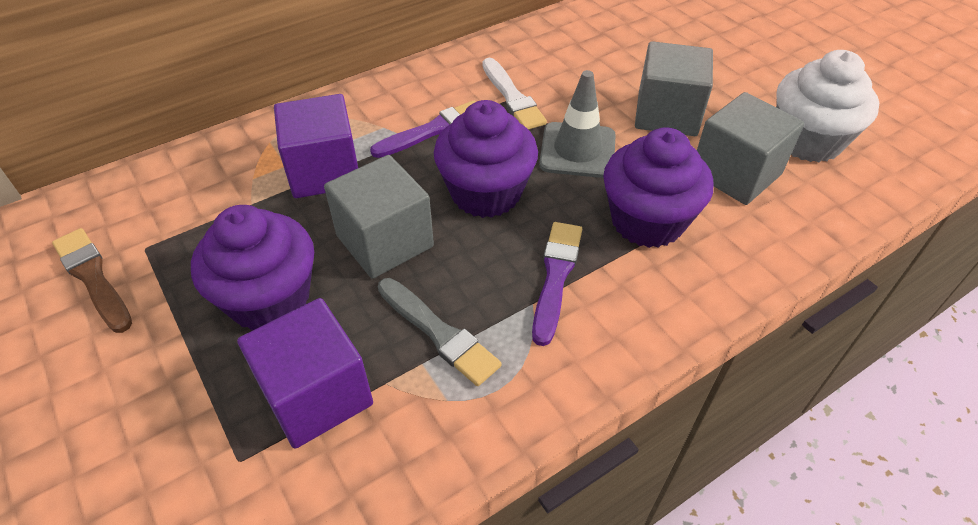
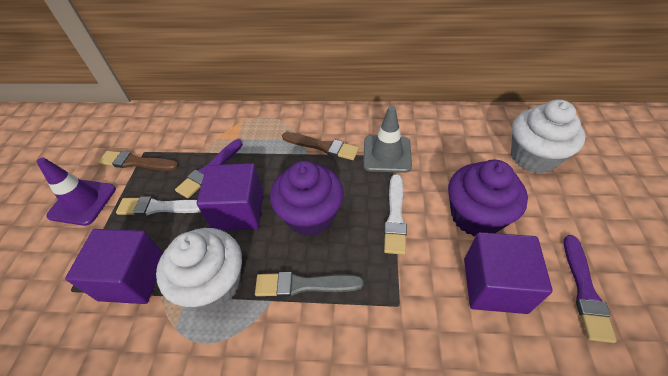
brown brush: 1 -> 2
grey cube: 3 -> 0
purple cube: 2 -> 3
purple cupcake: 3 -> 2
purple traffic cone: 0 -> 1
white brush: 1 -> 2
white cupcake: 1 -> 2

